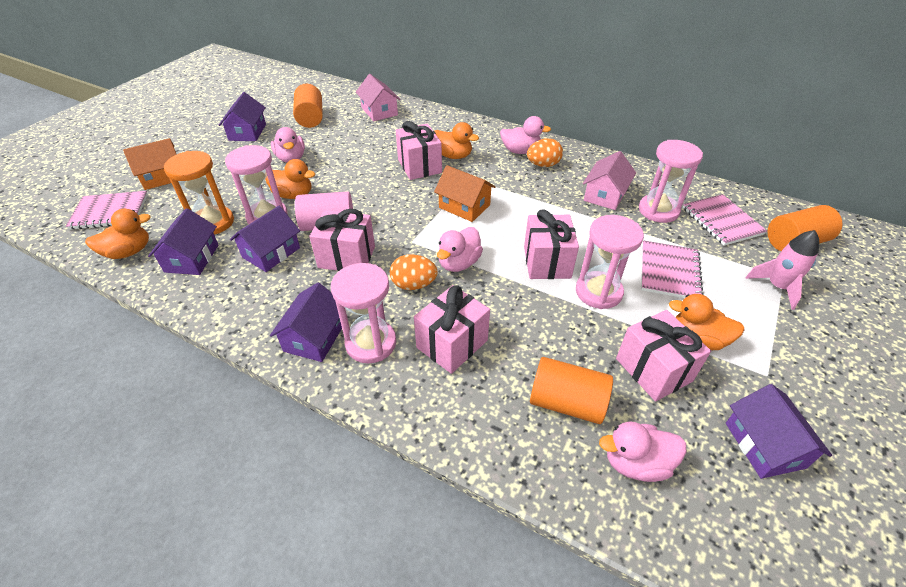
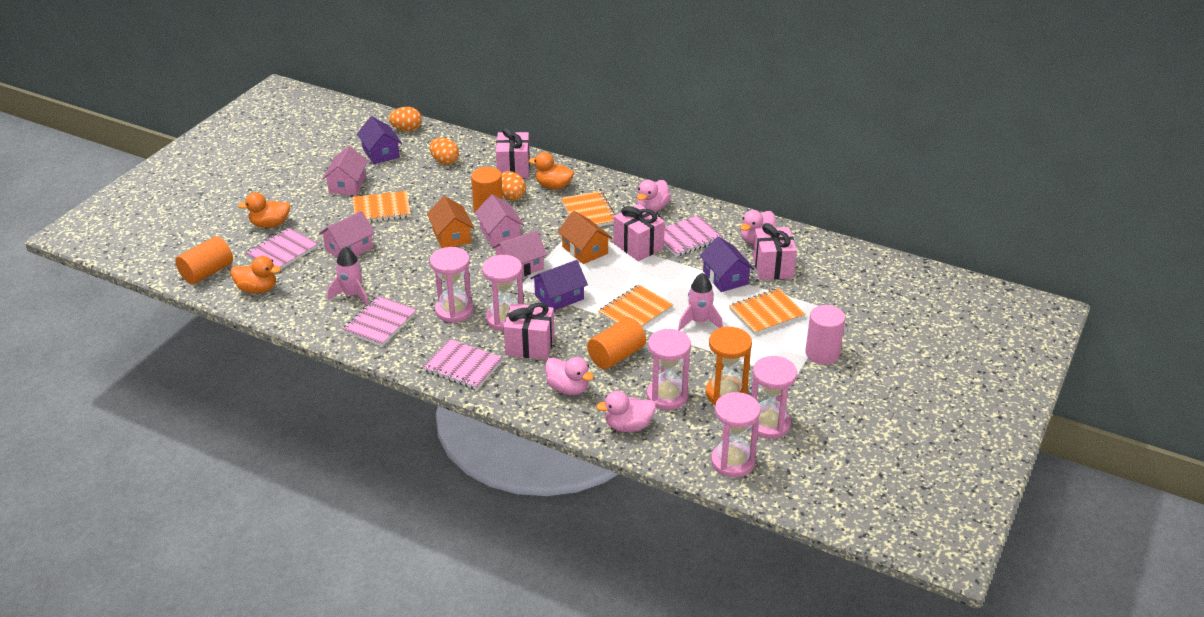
orange duck: 4 -> 3
orange egg: 2 -> 3
orange notebook: 0 -> 4
pink gift: 5 -> 4
pink hourglass: 4 -> 5
pink house: 2 -> 4
pink notebook: 3 -> 4
pink rocket: 1 -> 2
purple house: 5 -> 3

